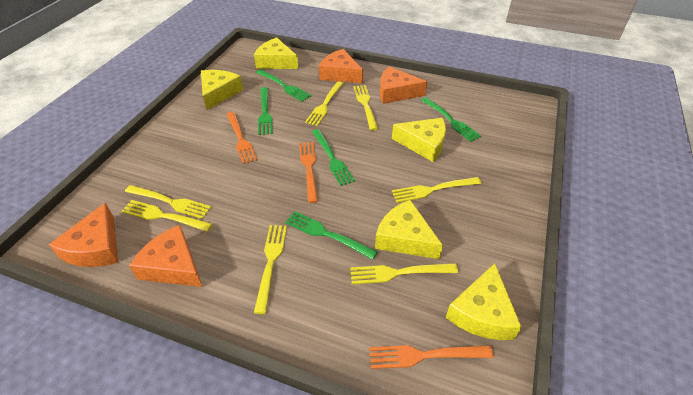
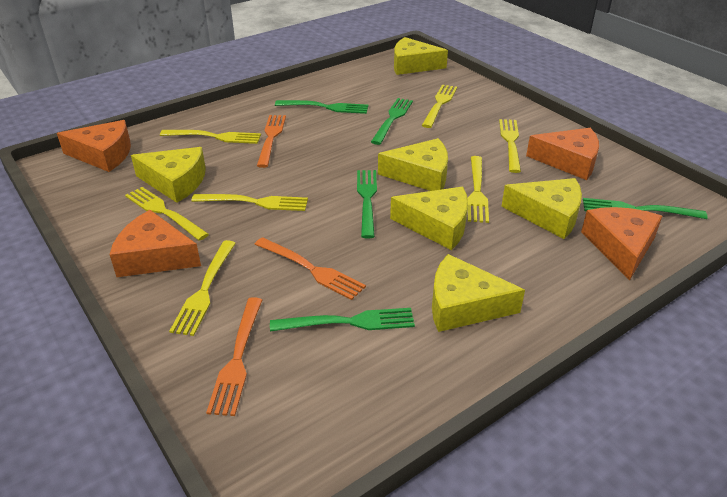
yellow cheese: 5 -> 6

